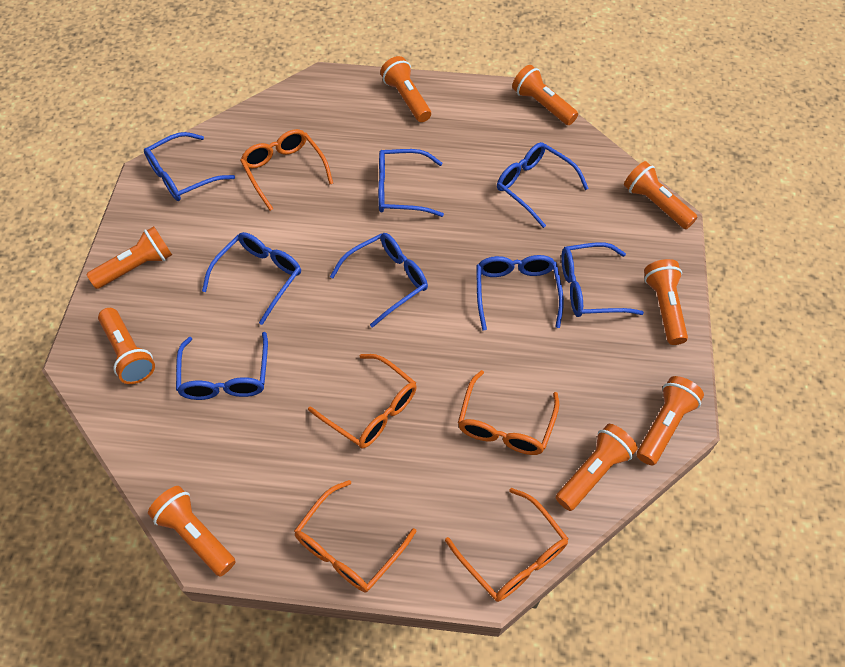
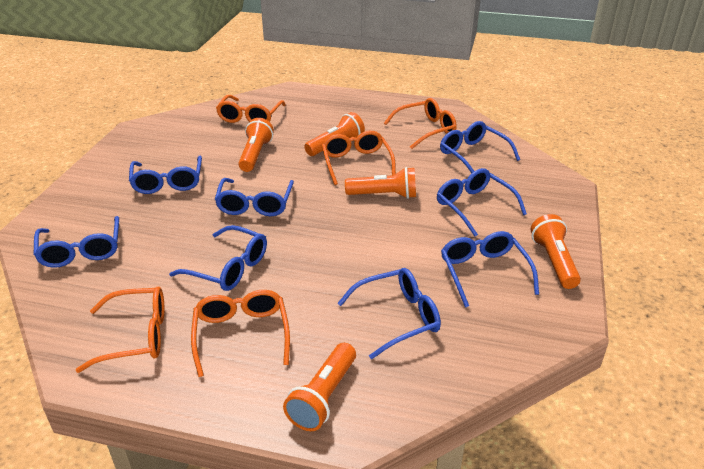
orange flashlight: 9 -> 5

